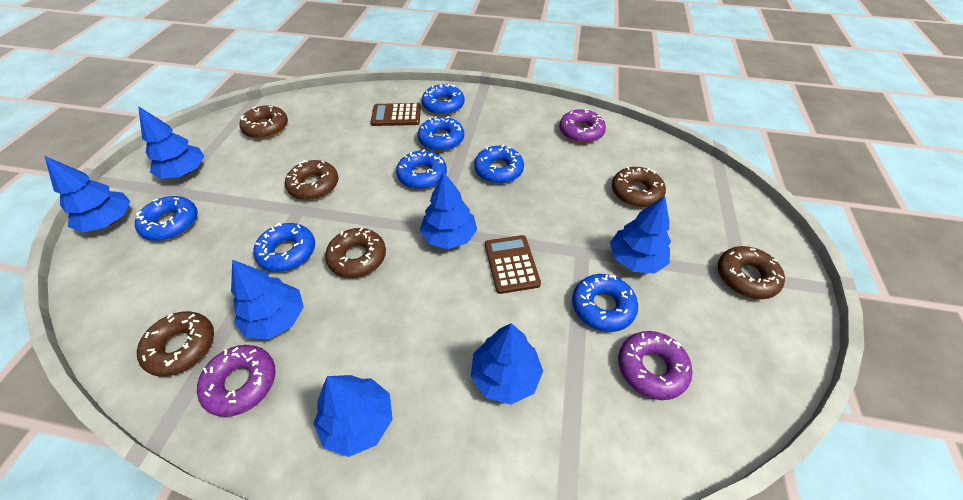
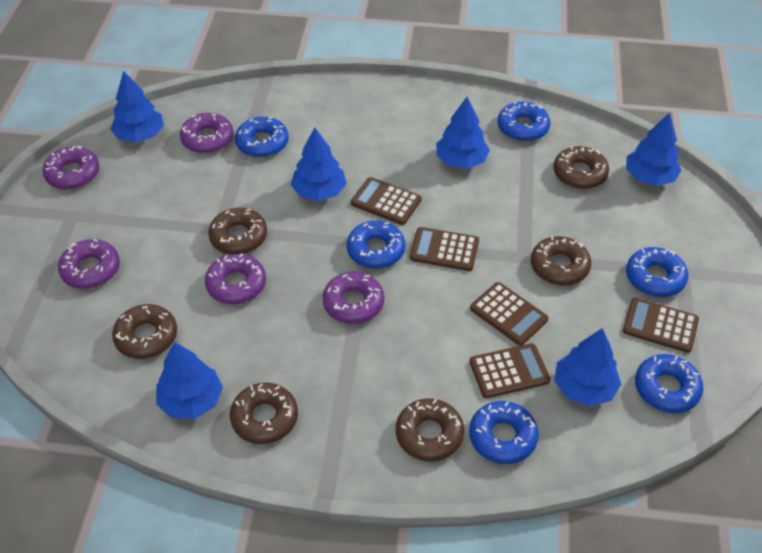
blue donut: 7 -> 6
blue tree: 7 -> 6
brown calculator: 2 -> 5
purple donut: 3 -> 5

